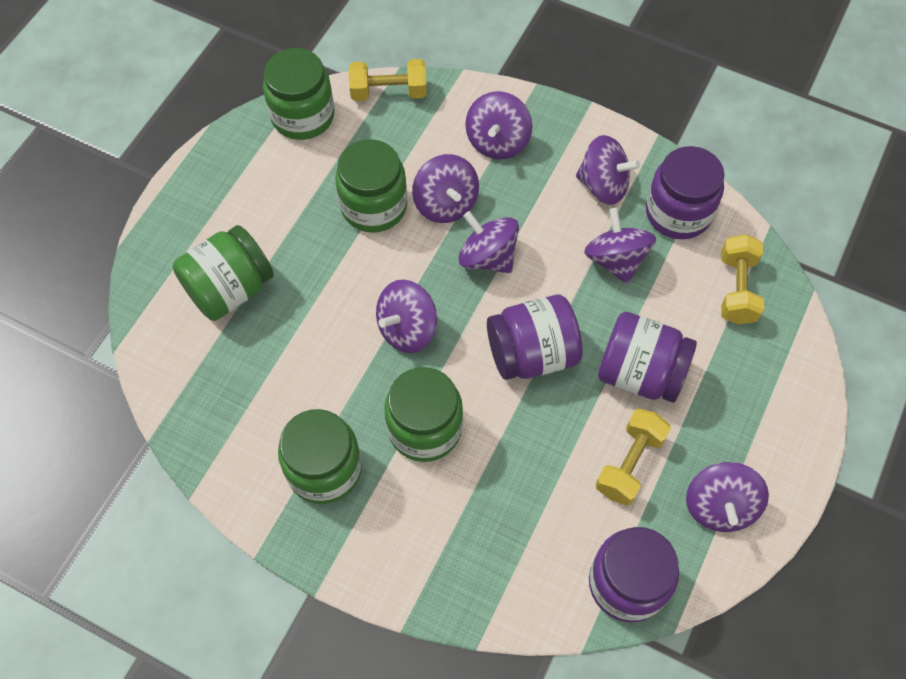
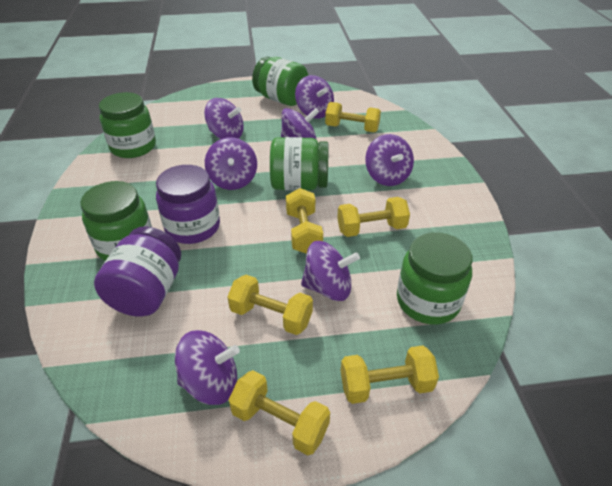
purple jar: 4 -> 2
yellow dumbbell: 3 -> 6

